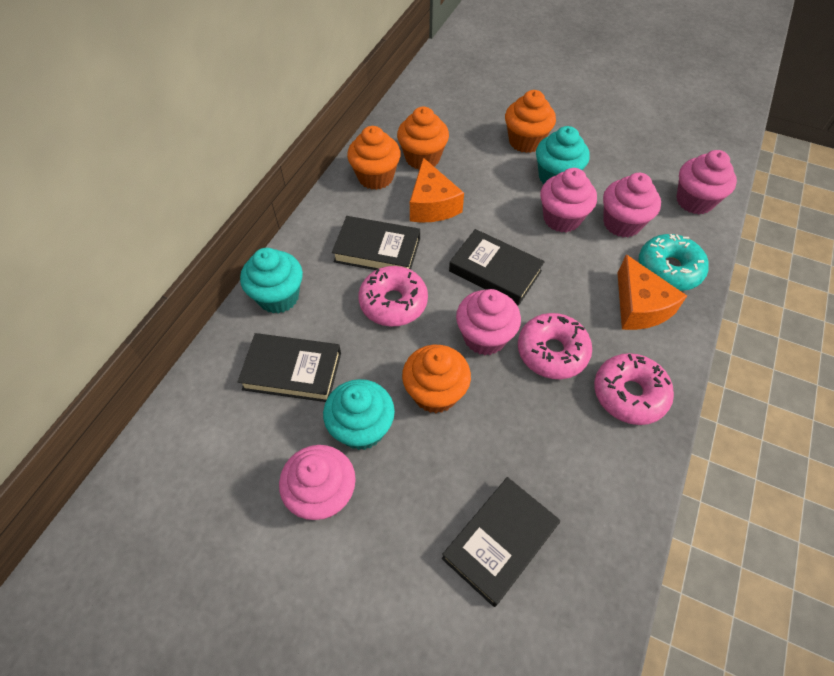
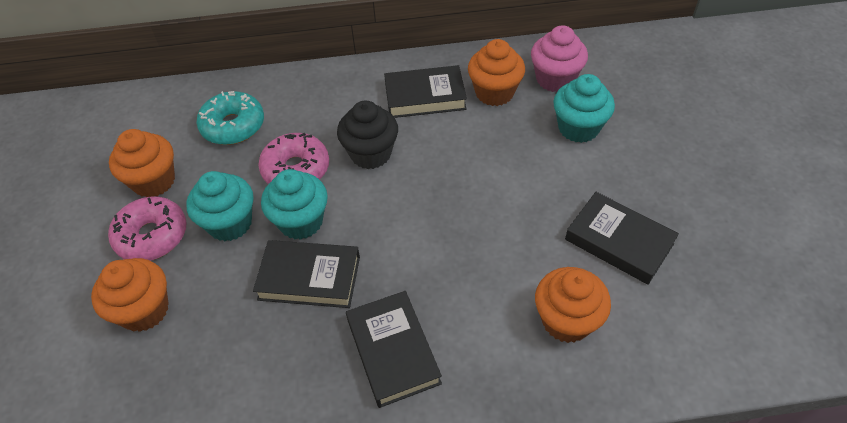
black cupcake: 0 -> 1
orange cheese: 2 -> 0
pink cupcake: 5 -> 1
pink donut: 3 -> 2

